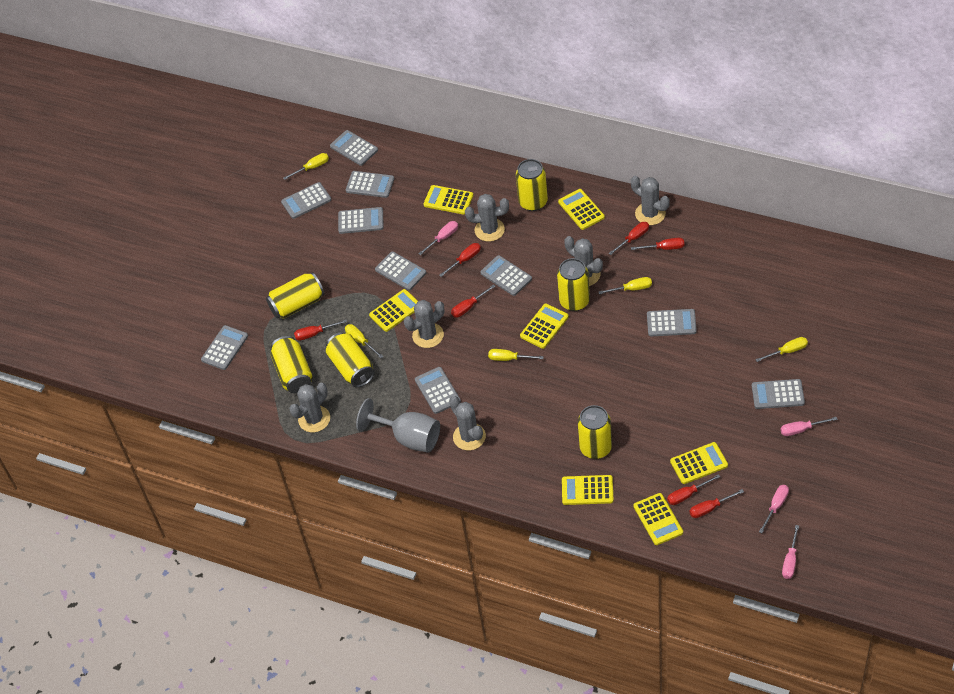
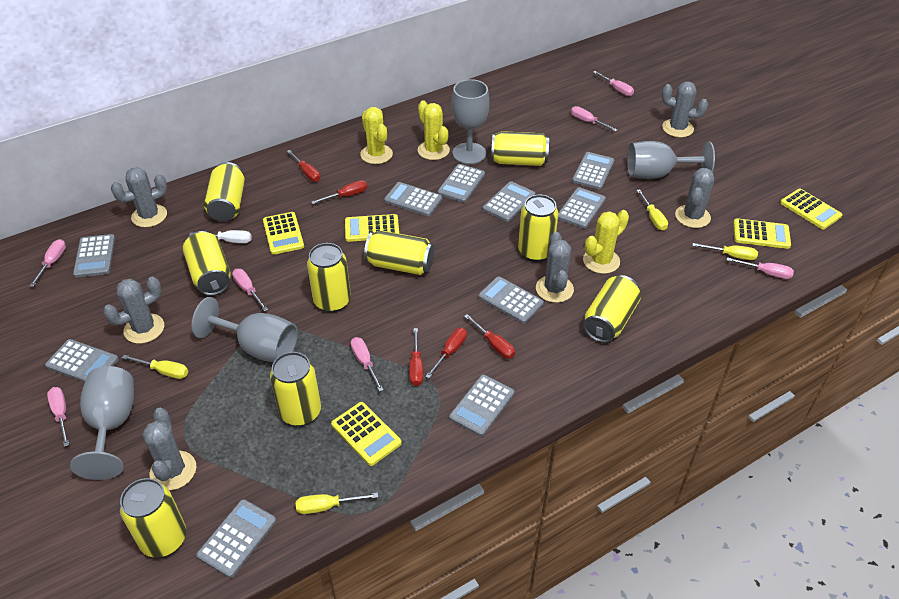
grey goblet: 1 -> 4
pink screwdriver: 4 -> 7
red screwdriver: 7 -> 5
white screwdriver: 0 -> 1
yellow cactus: 0 -> 3
yellow calculator: 7 -> 5
yellow can: 6 -> 9
yellow screwdriver: 5 -> 4

